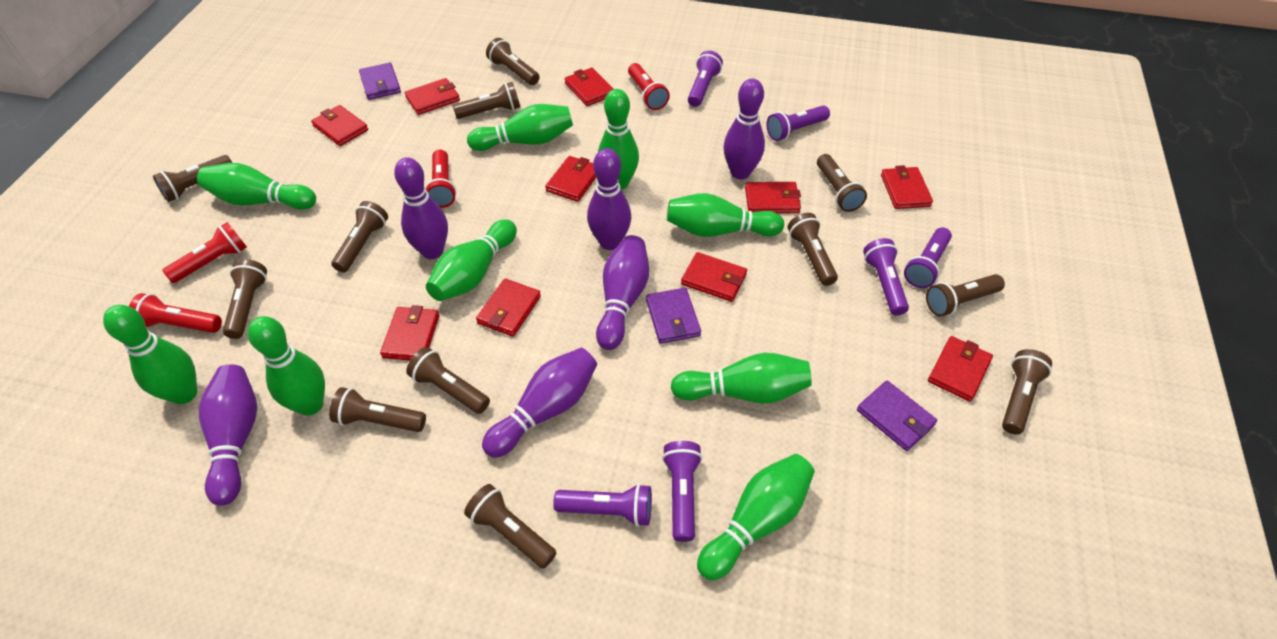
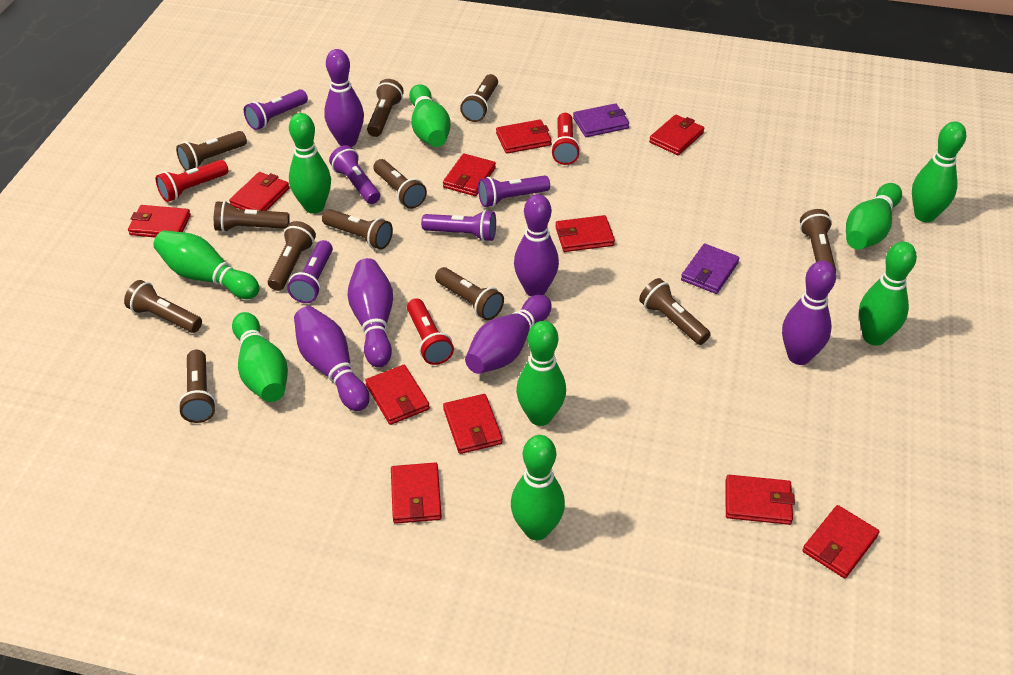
purple flashlight: 6 -> 5
purple wallet: 3 -> 2
red flashlight: 4 -> 3
red wallet: 10 -> 11

